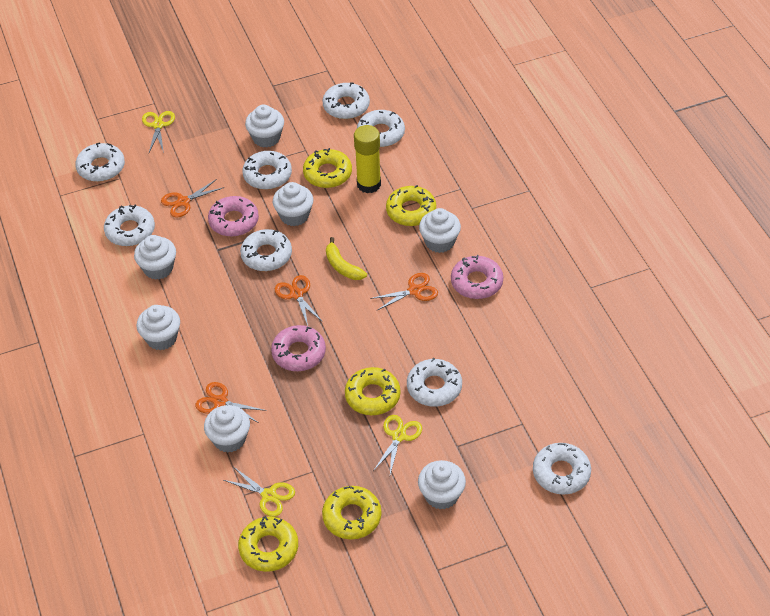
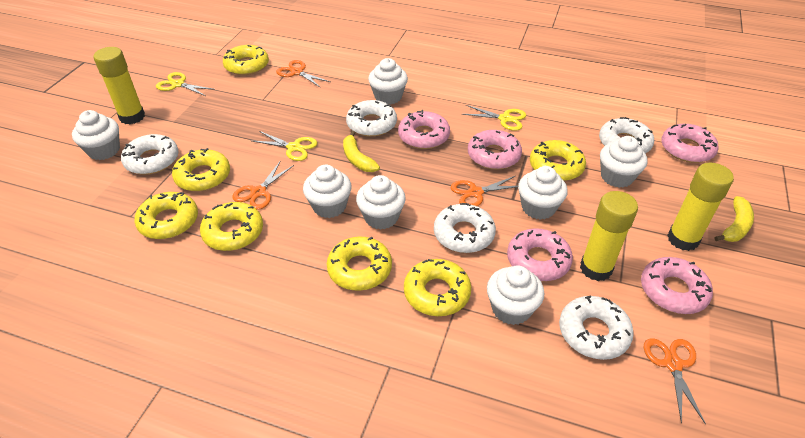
pink donut: 3 -> 5
white donut: 8 -> 5
yellow banana: 1 -> 2
yellow donut: 5 -> 7
yellow glue stick: 1 -> 3

